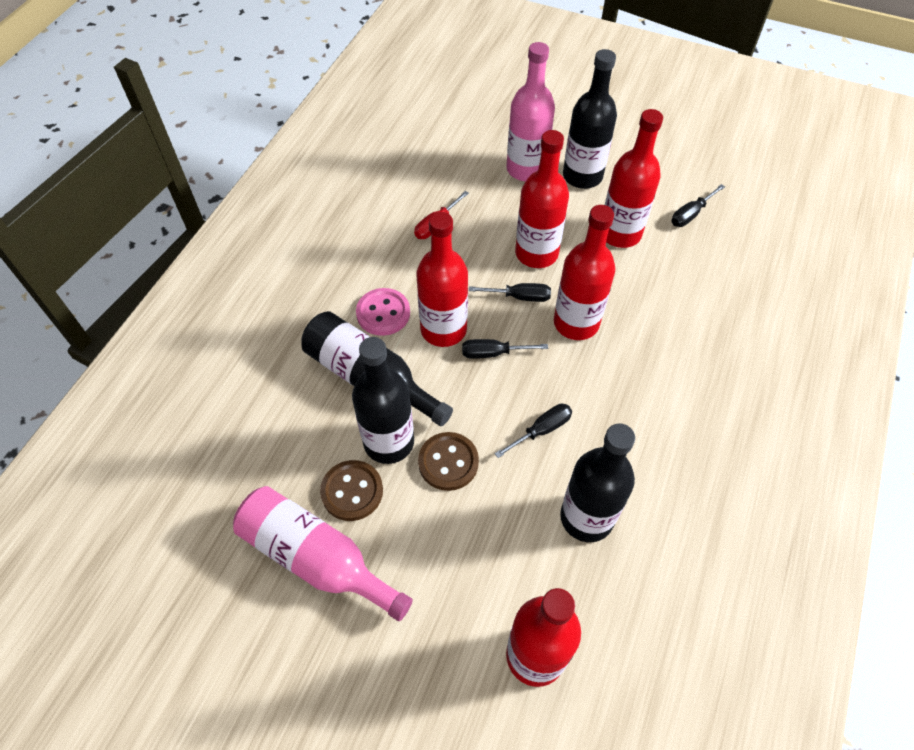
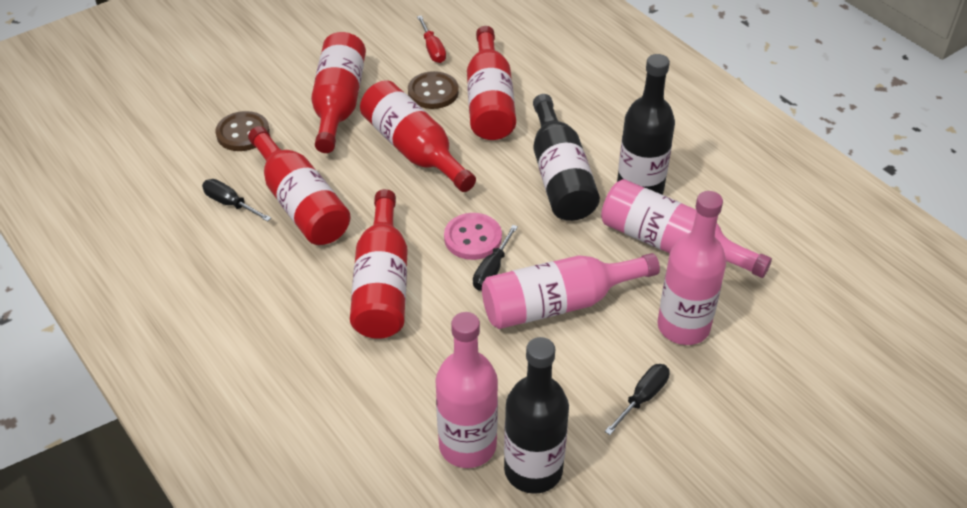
black bottle: 4 -> 3
black screwdriver: 4 -> 3
pink bottle: 2 -> 4

